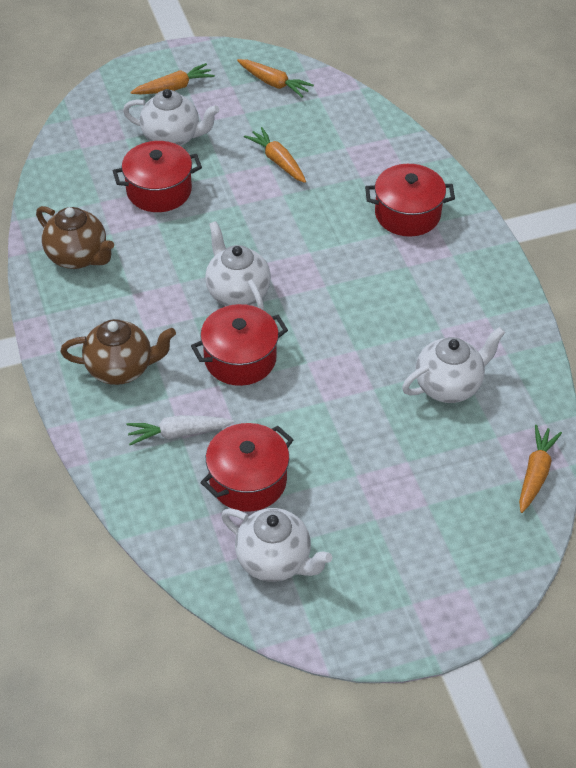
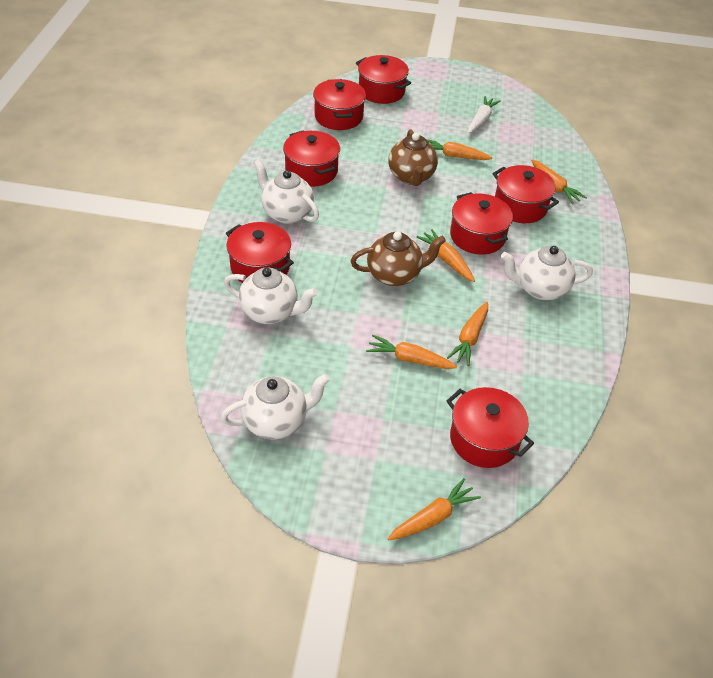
orange carrot: 4 -> 6
red pot: 4 -> 7

